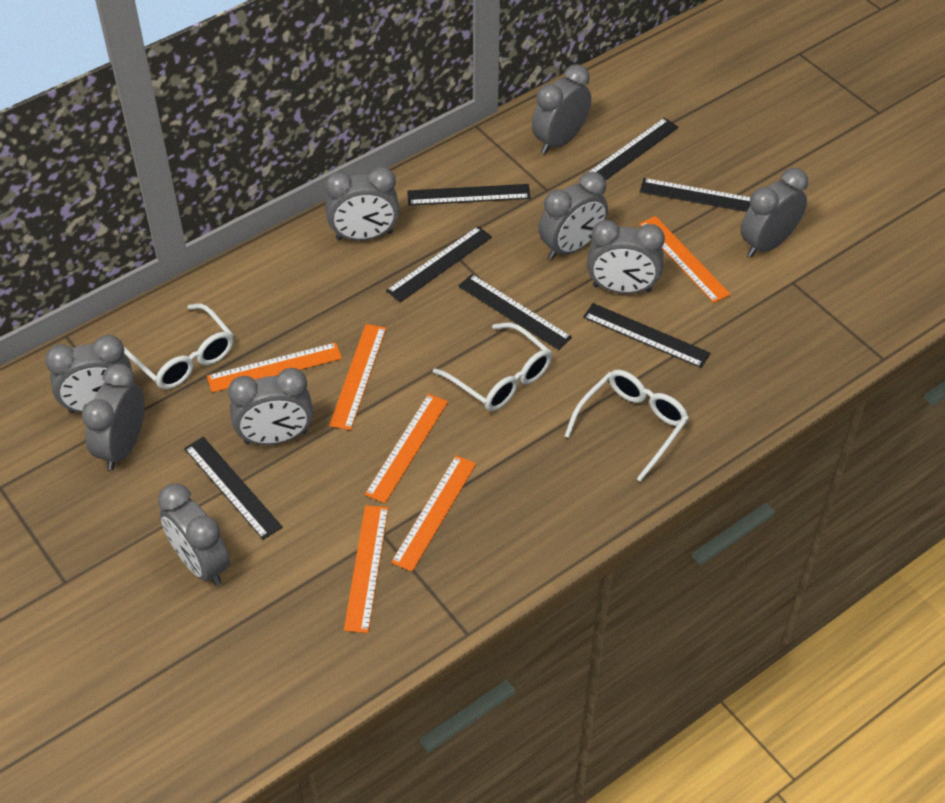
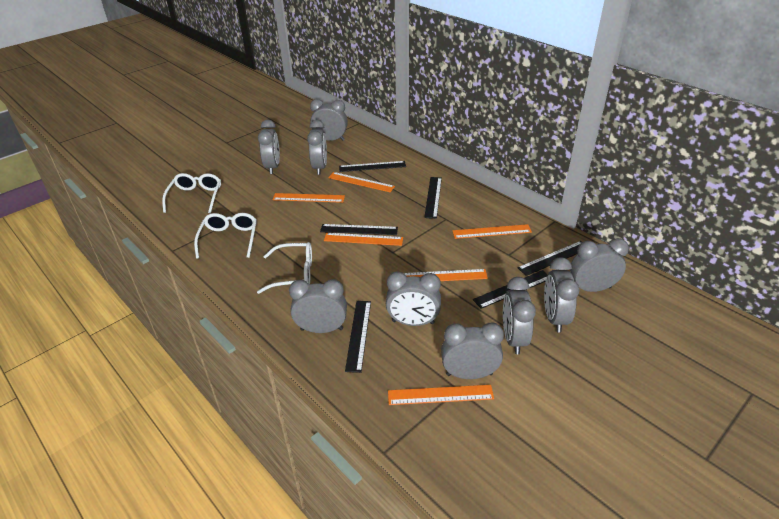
black ruler: 7 -> 6

